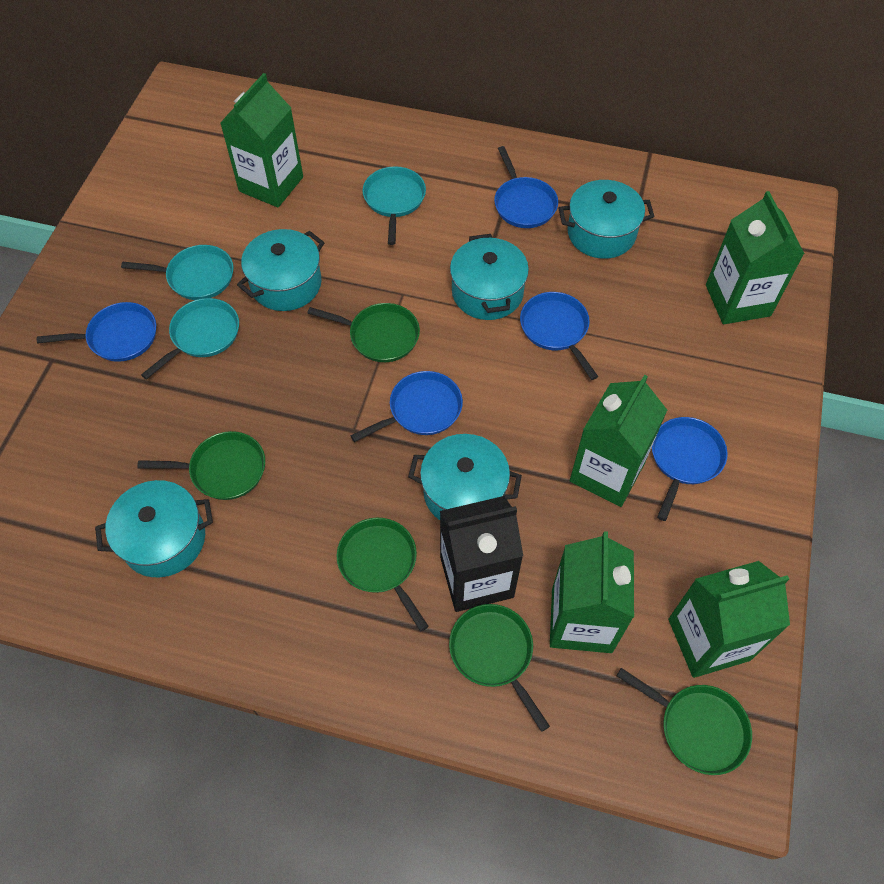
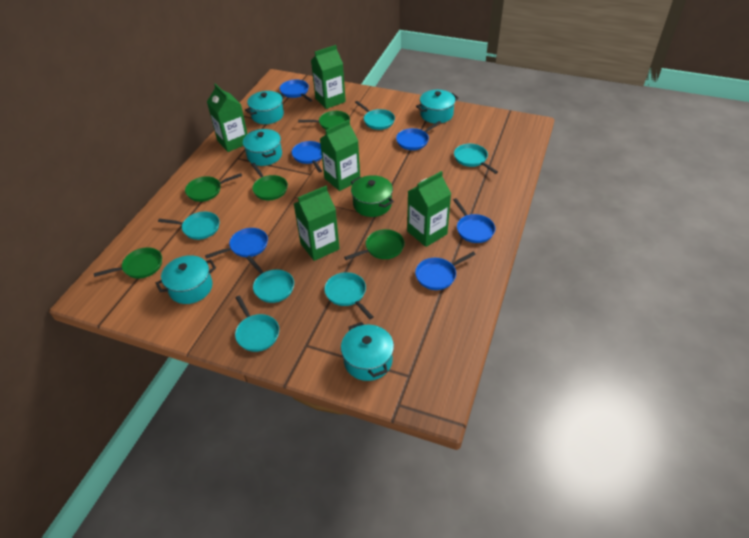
black carton: 1 -> 0
blue pan: 5 -> 6
green pot: 0 -> 1
turquoise pan: 3 -> 6

